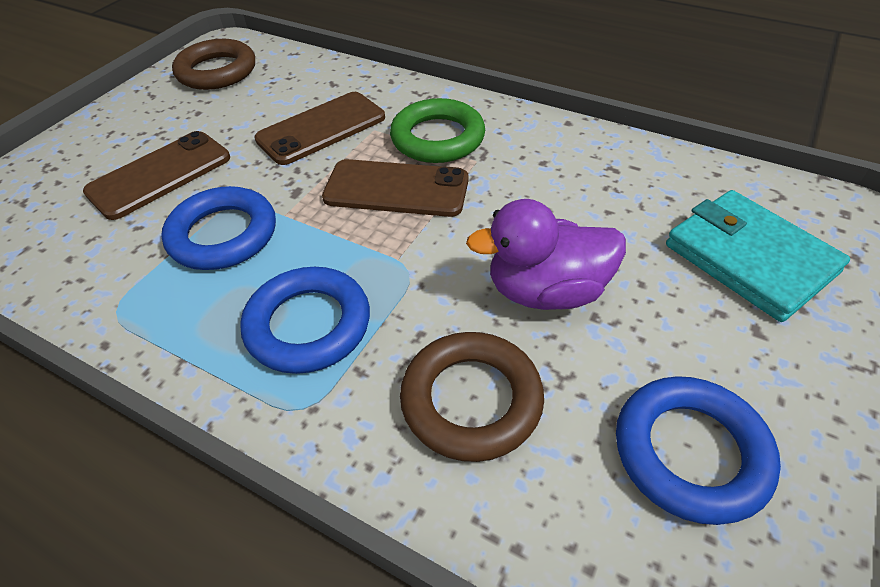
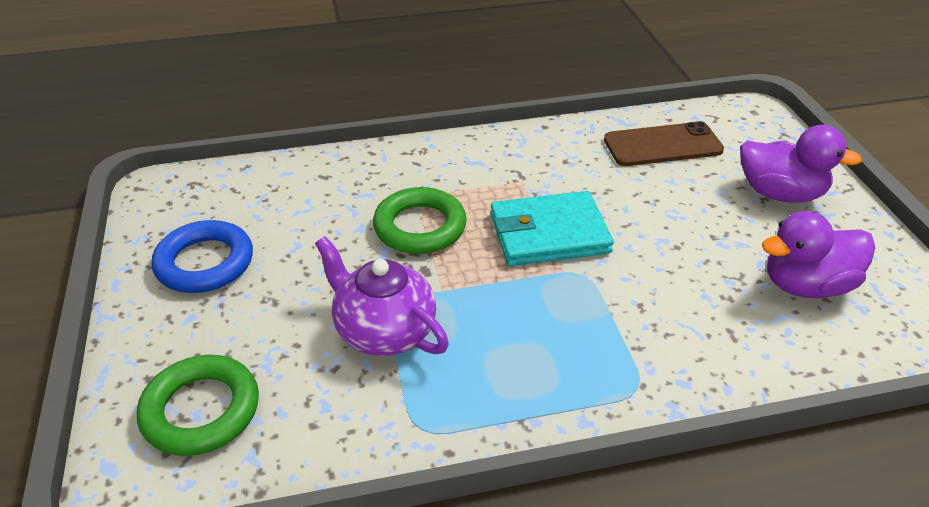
blue ring: 3 -> 1
brown phone: 3 -> 1
brown ring: 2 -> 0
green ring: 1 -> 2
purple duck: 1 -> 2
purple teapot: 0 -> 1

